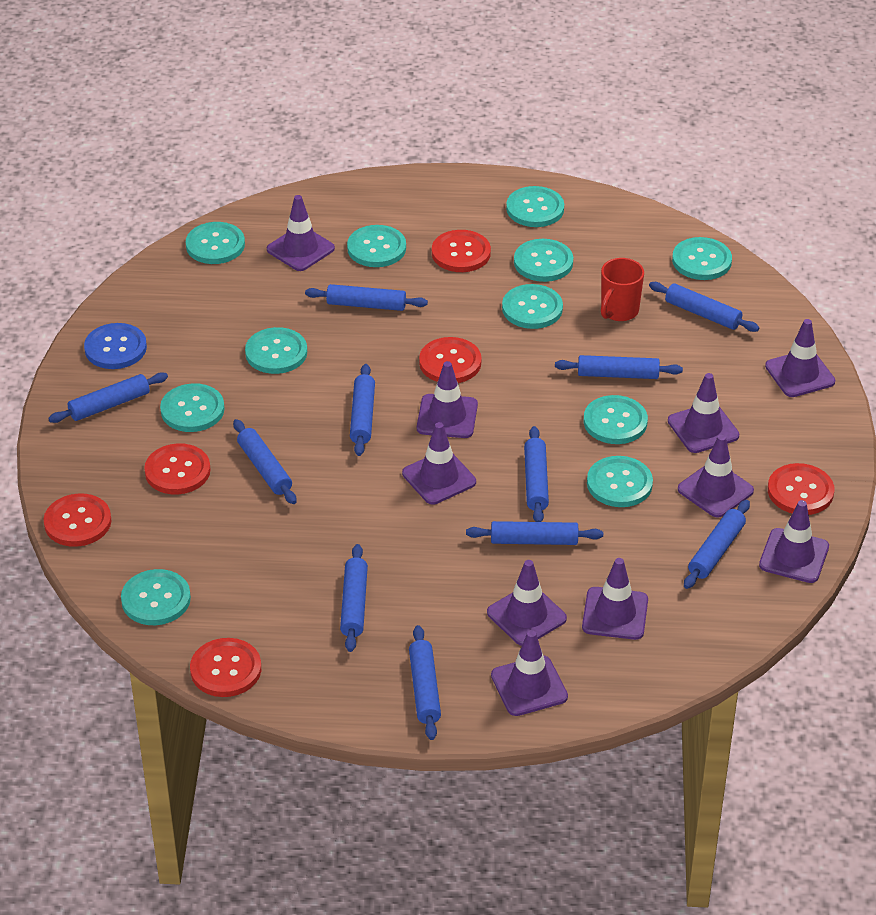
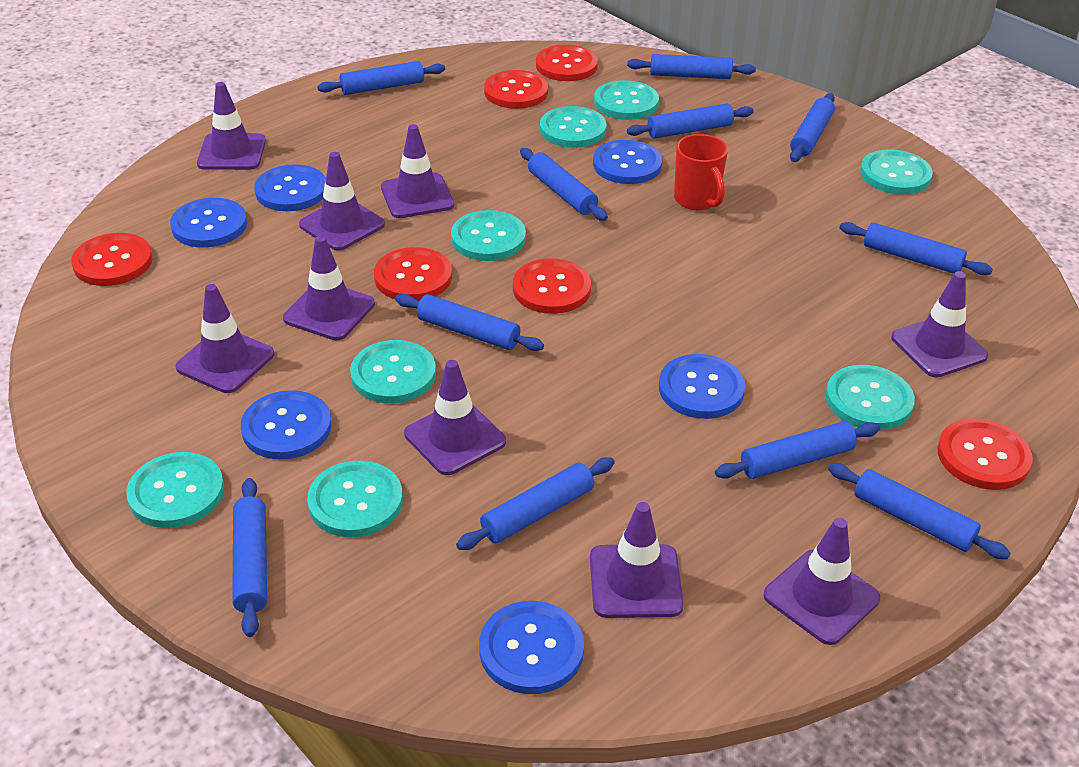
blue button: 1 -> 6
purple traffic cone: 10 -> 9
turquoise button: 11 -> 8

